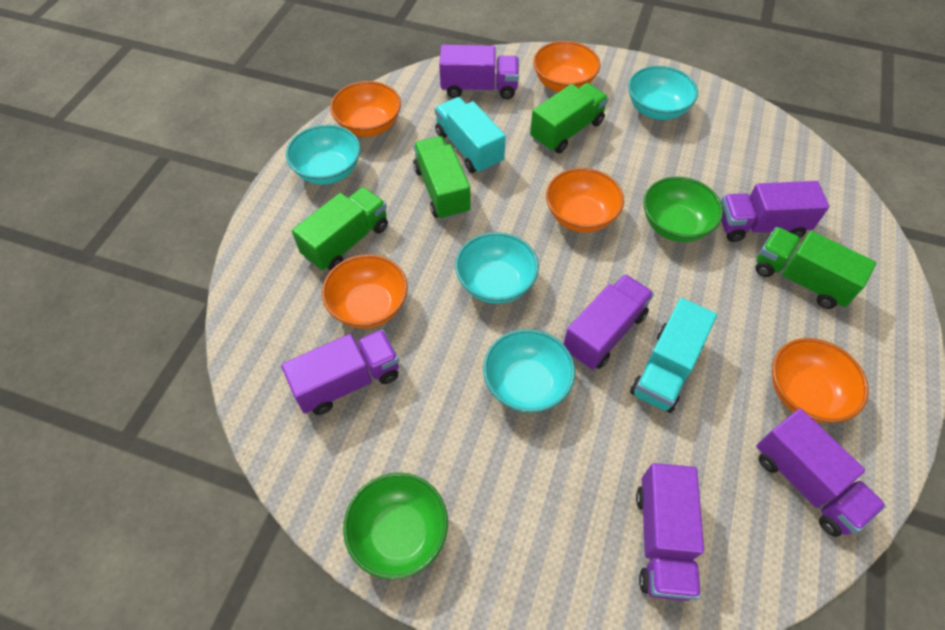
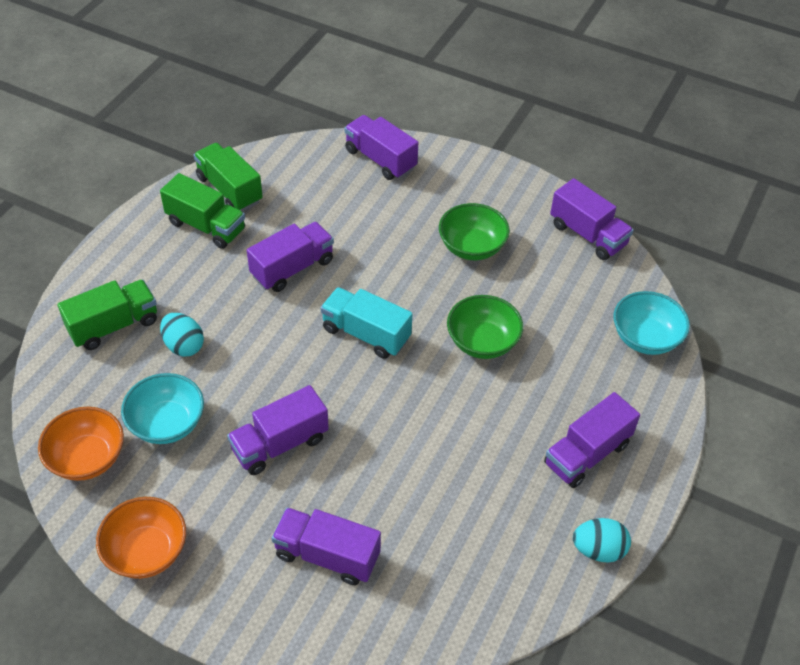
green truck: 4 -> 3
orange bowl: 5 -> 2
turquoise bowl: 4 -> 2
turquoise egg: 0 -> 2
turquoise truck: 2 -> 1

